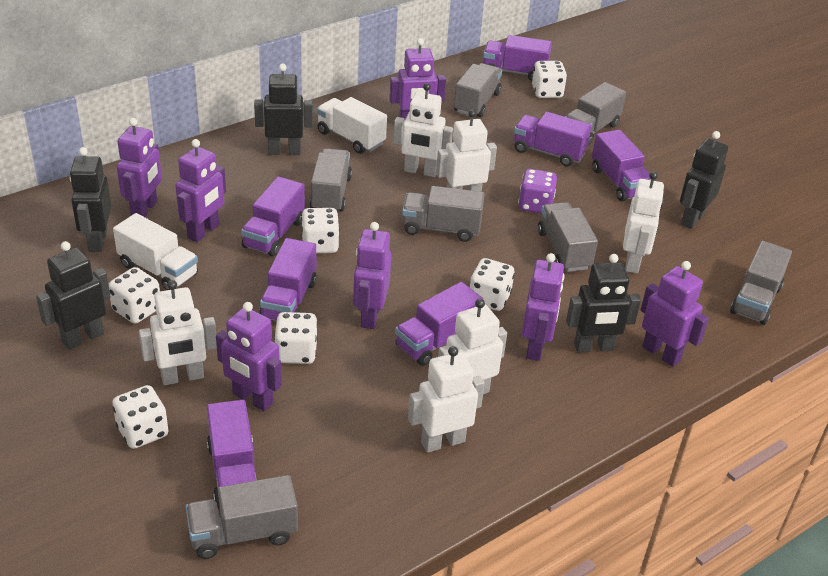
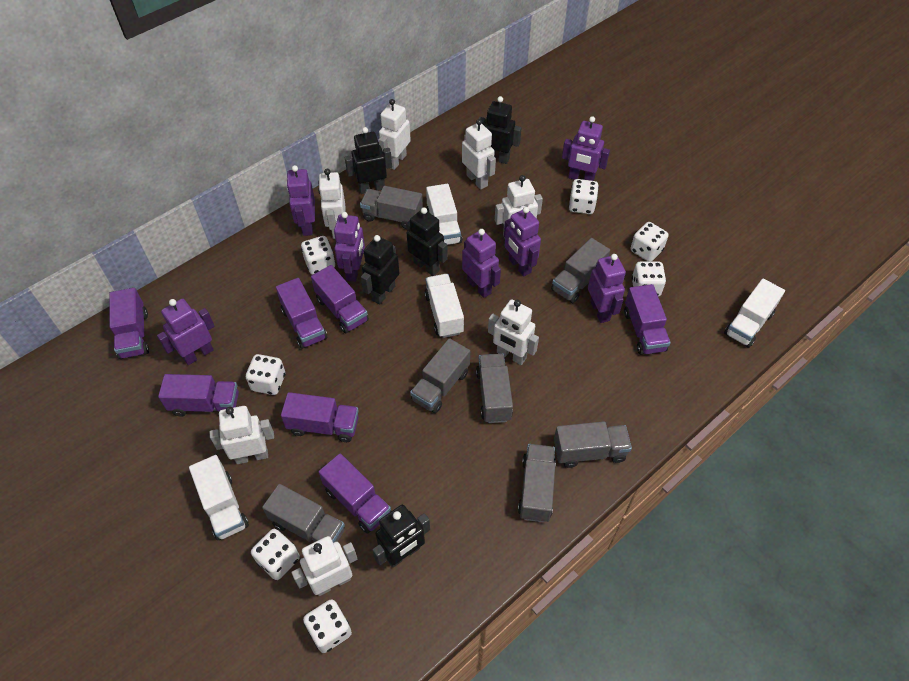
purple dice: 1 -> 0
white dice: 6 -> 7
white robot: 6 -> 7
white truck: 2 -> 4

